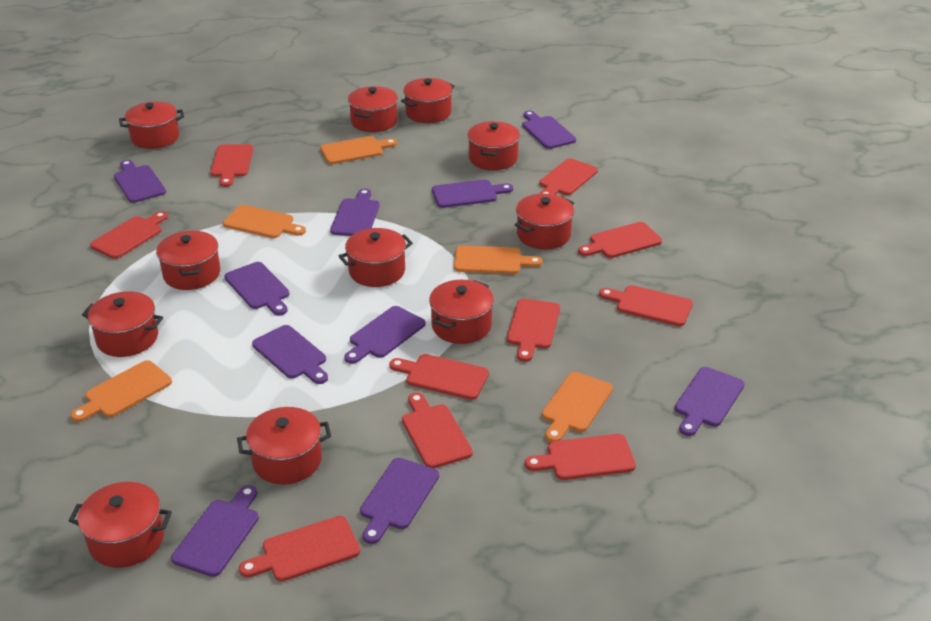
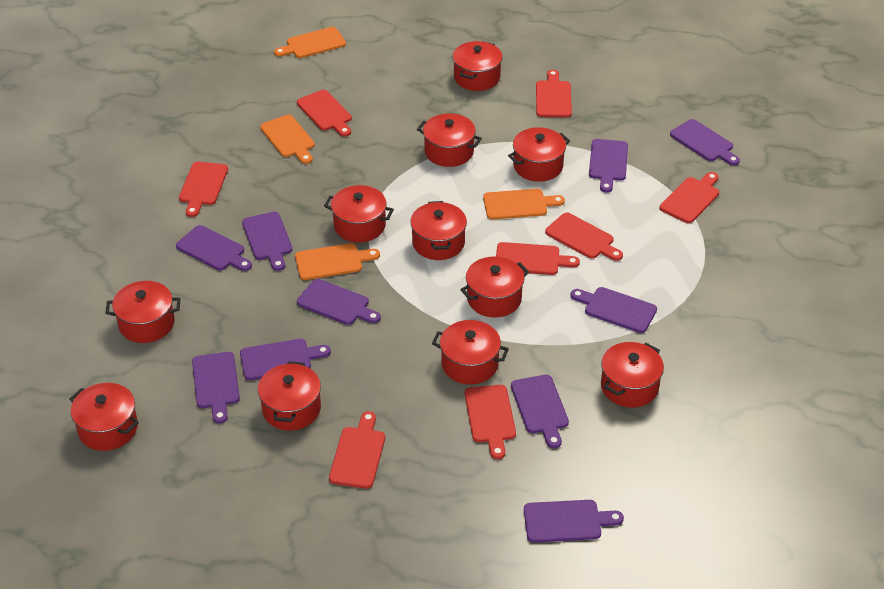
orange cutting board: 5 -> 4
red cutting board: 10 -> 8

